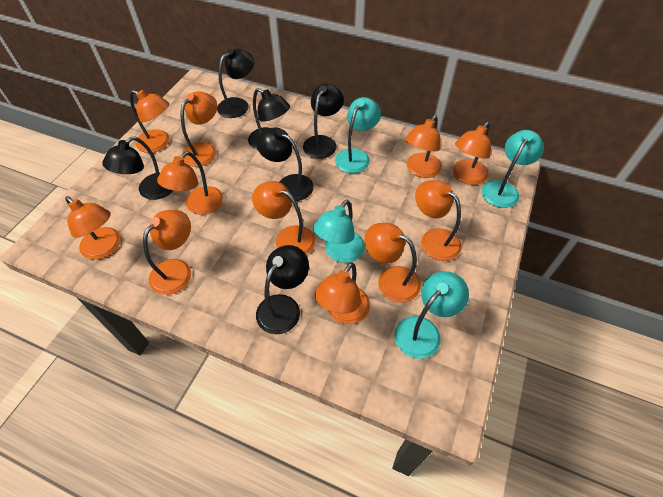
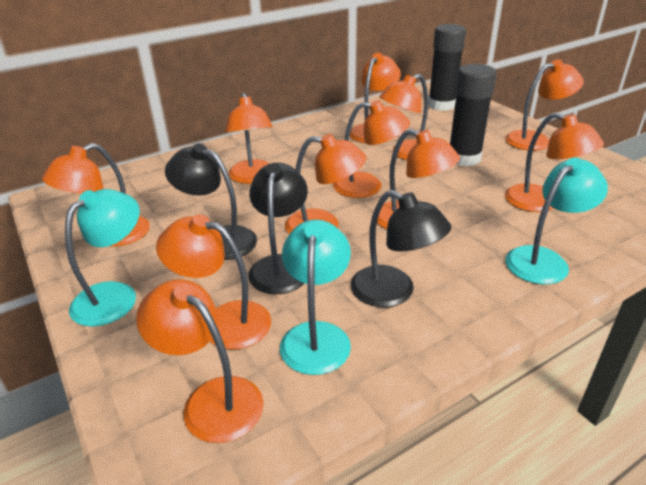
black glue stick: 0 -> 2
black lamp: 6 -> 3
turquoise lamp: 4 -> 3

